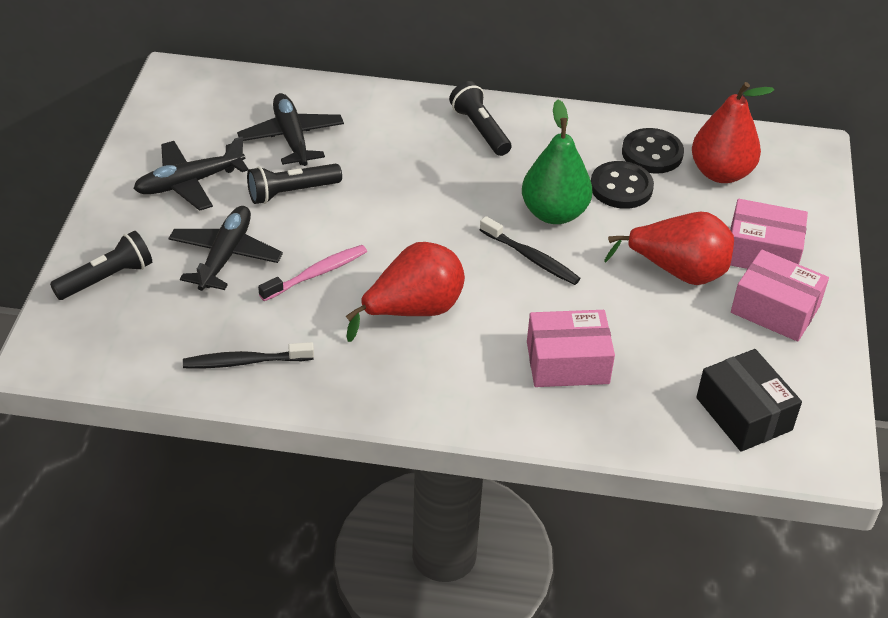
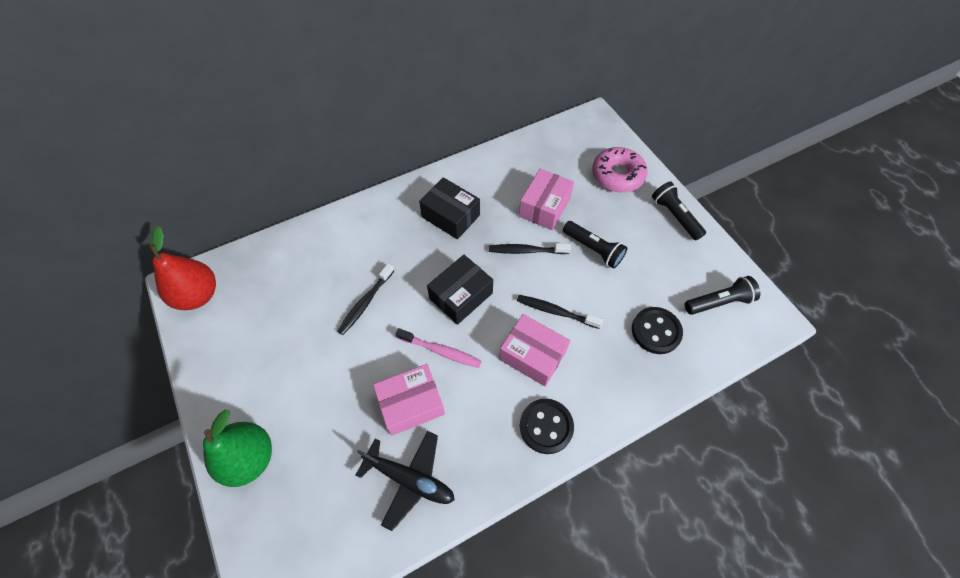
black box: 1 -> 2
black plane: 3 -> 1
black toothbrush: 2 -> 3
pink donut: 0 -> 1
red pear: 3 -> 1

